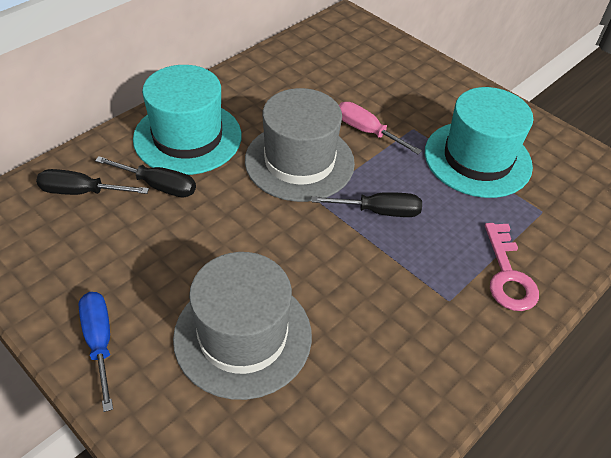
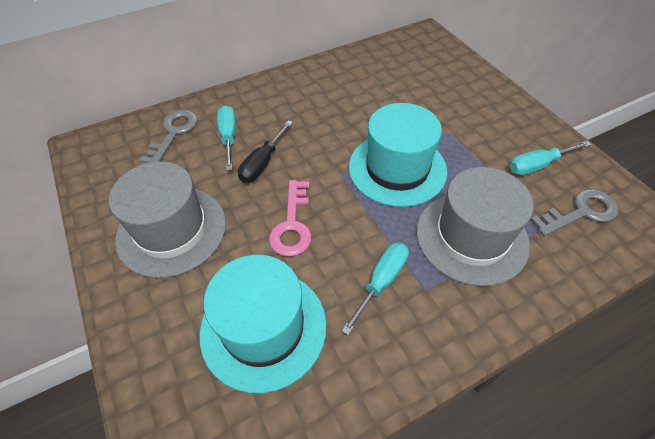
black screwdriver: 3 -> 1
blue screwdriver: 1 -> 0
grey key: 0 -> 2
pink screwdriver: 1 -> 0
turquoise screwdriver: 0 -> 3

